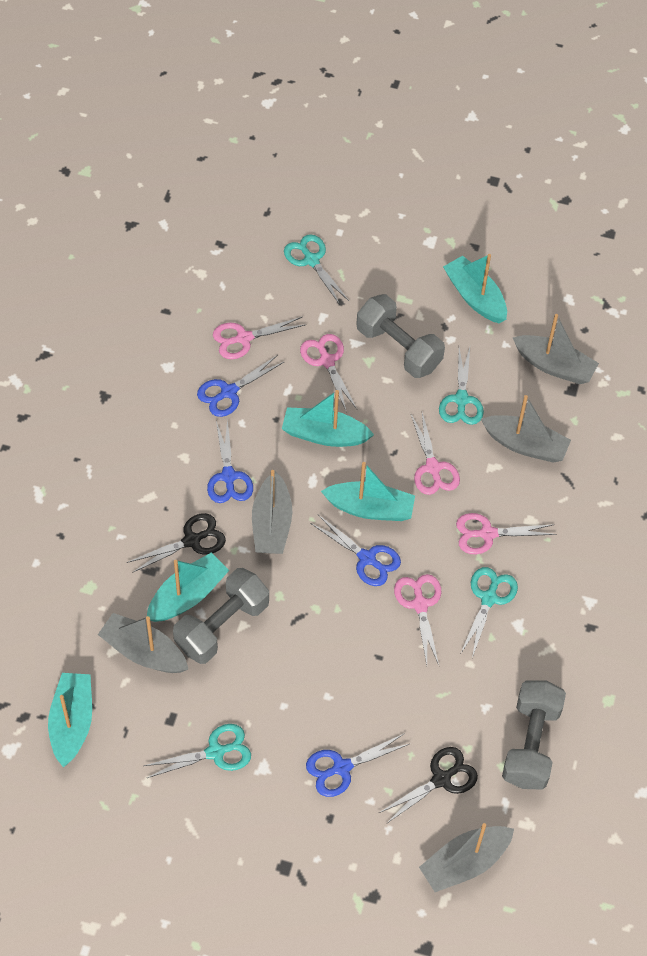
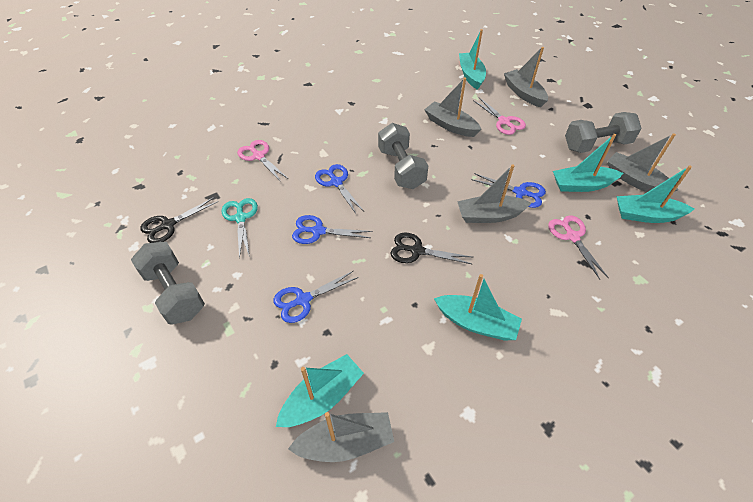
pink scissors: 5 -> 3
turquoise scissors: 4 -> 1

